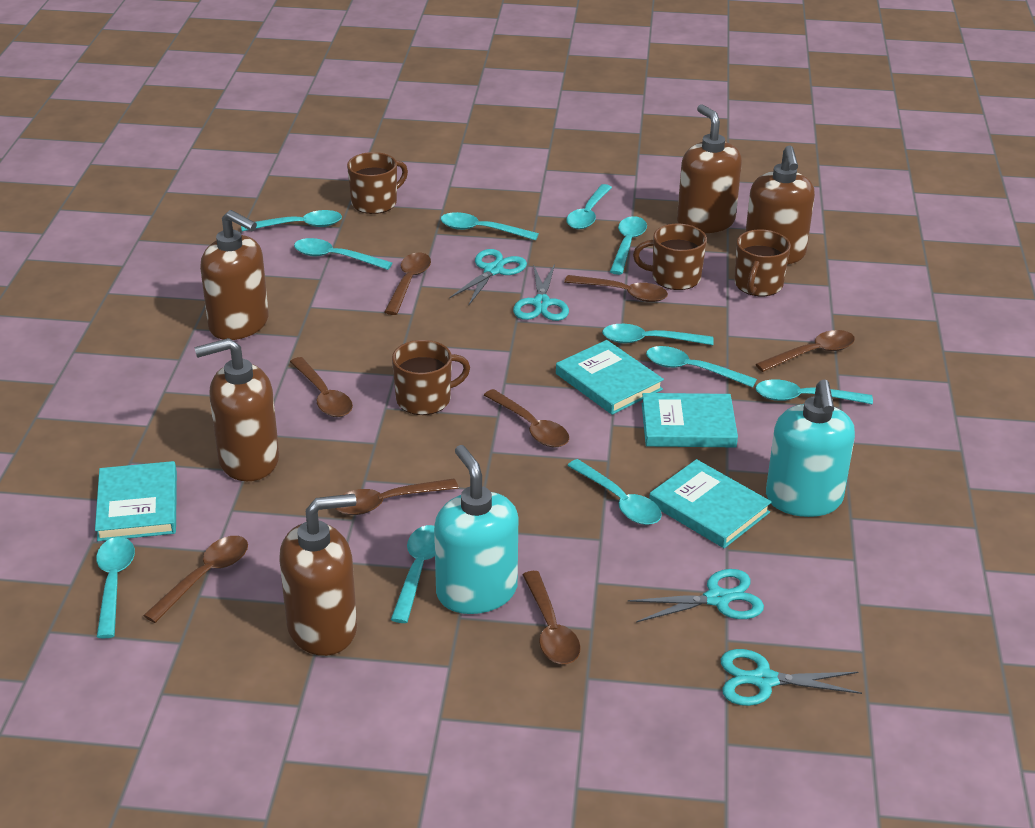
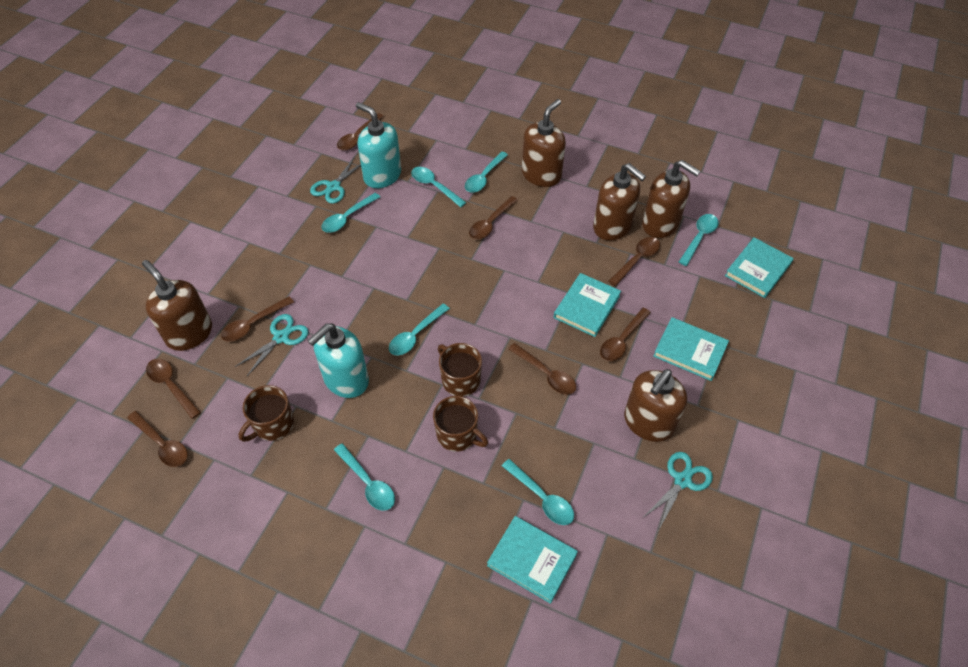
brown mug: 4 -> 3
turquoise scissors: 4 -> 3
turquoise spoon: 11 -> 7

